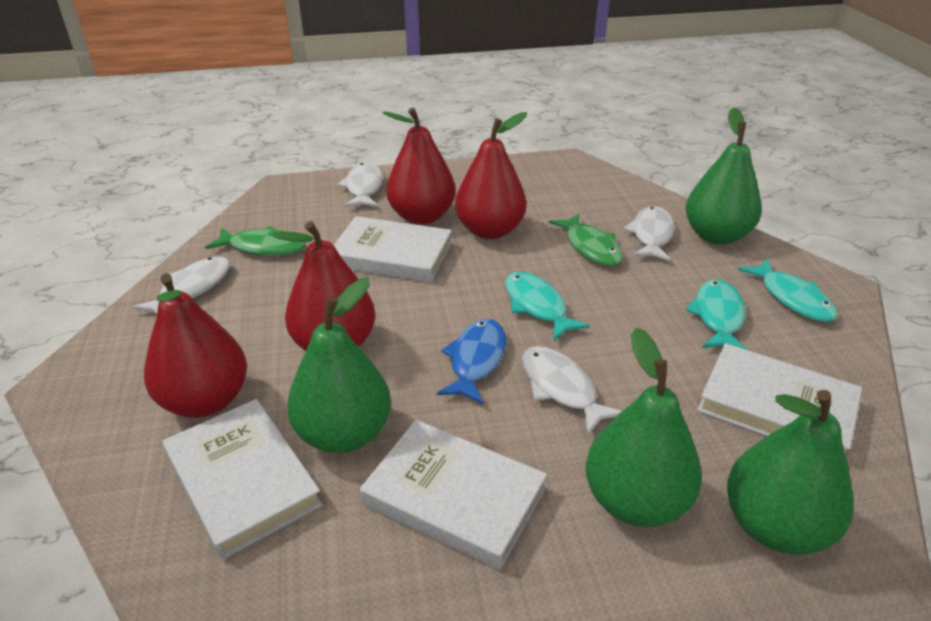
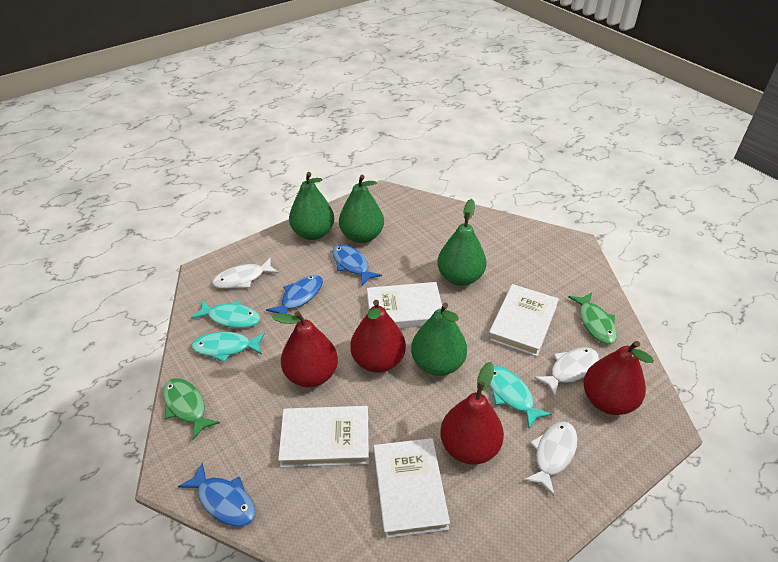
blue fish: 1 -> 3
white fish: 4 -> 3

